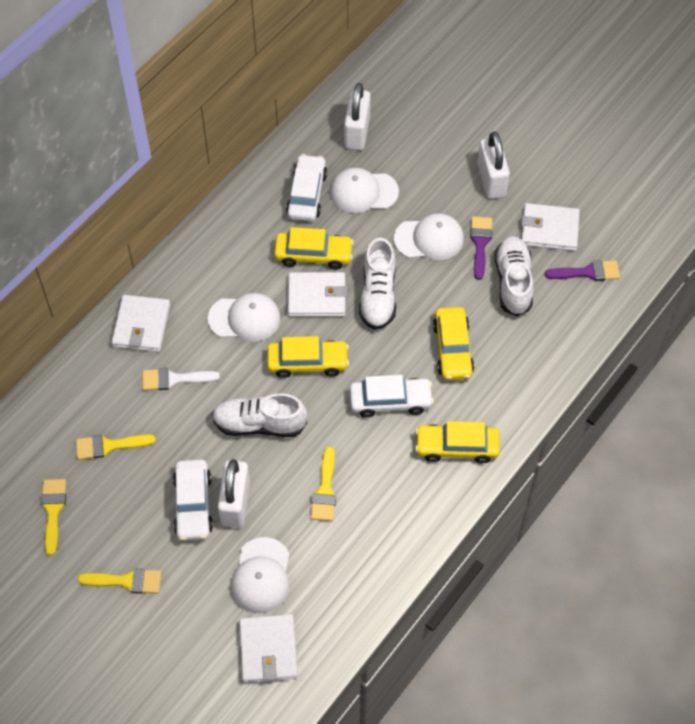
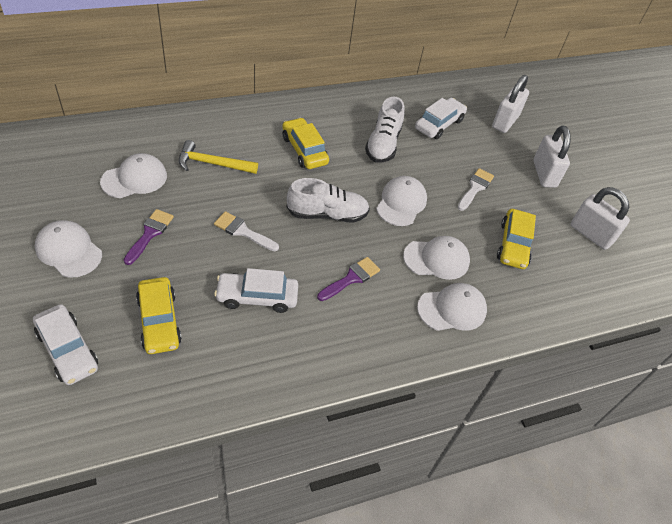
white brush: 1 -> 2
white cap: 4 -> 5
white shoe: 3 -> 2
white wallet: 4 -> 0
yellow brush: 4 -> 0
yellow car: 4 -> 3
yellow hammer: 0 -> 1

